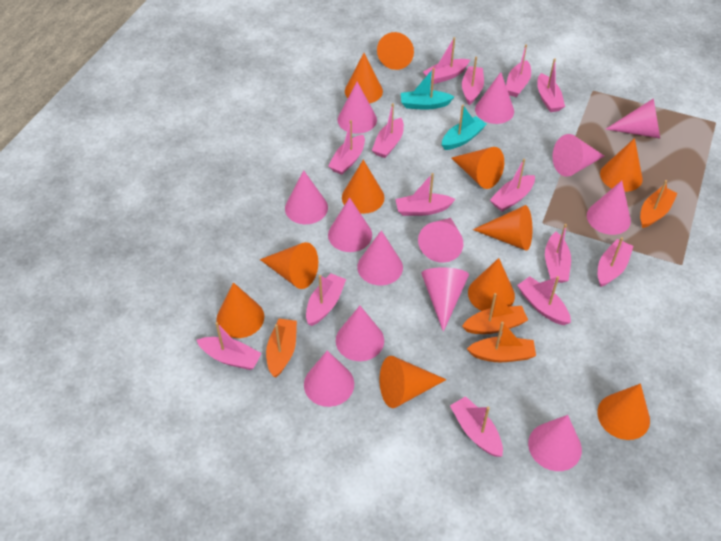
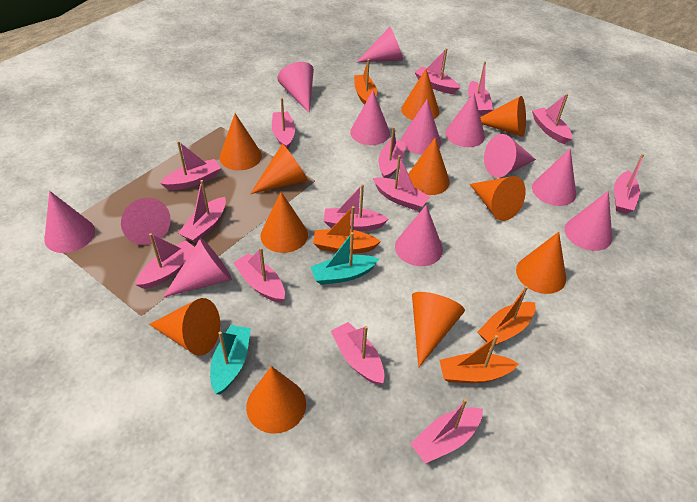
pink cone: 13 -> 12

